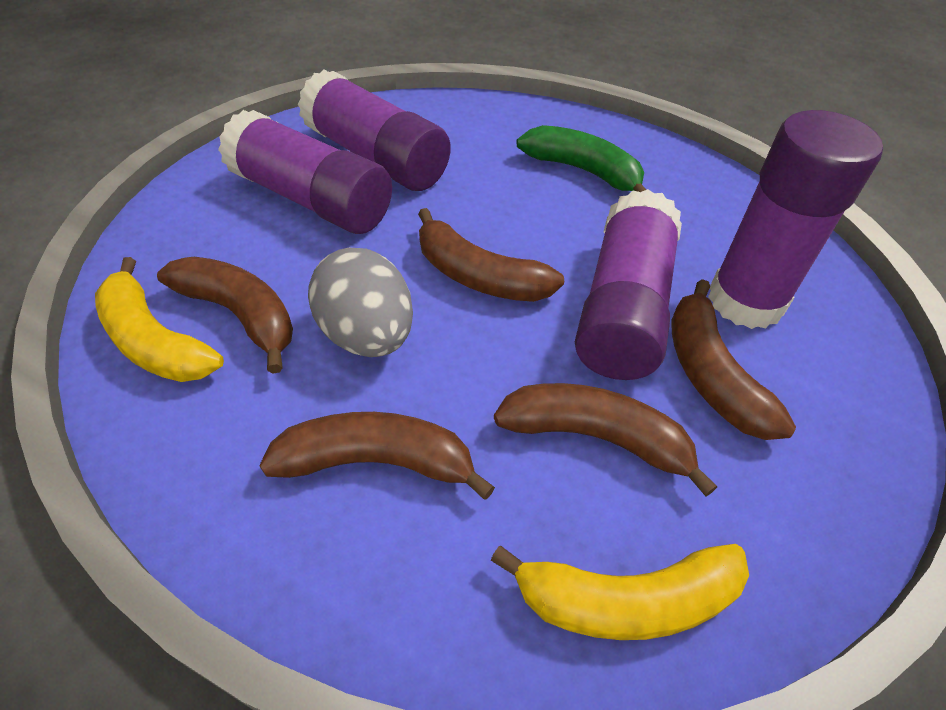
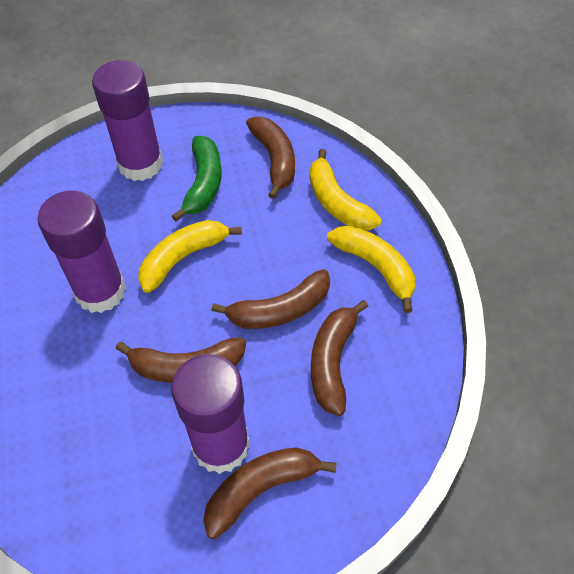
grey egg: 1 -> 0
purple glue stick: 4 -> 3
yellow banana: 2 -> 3

